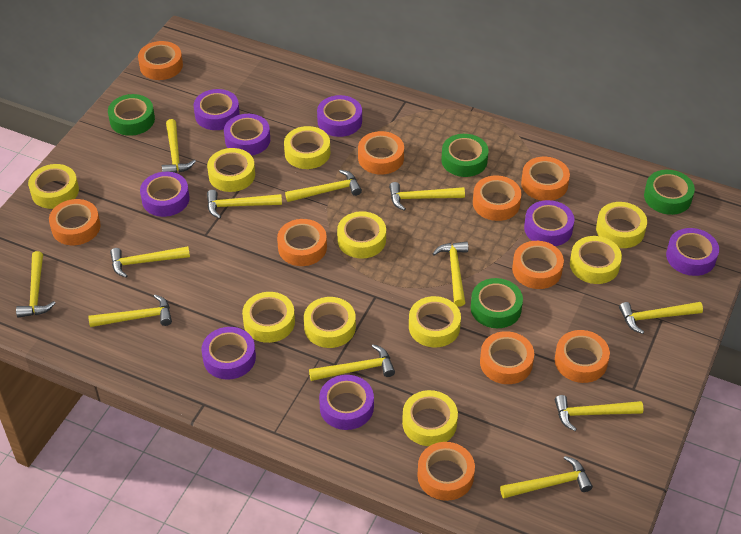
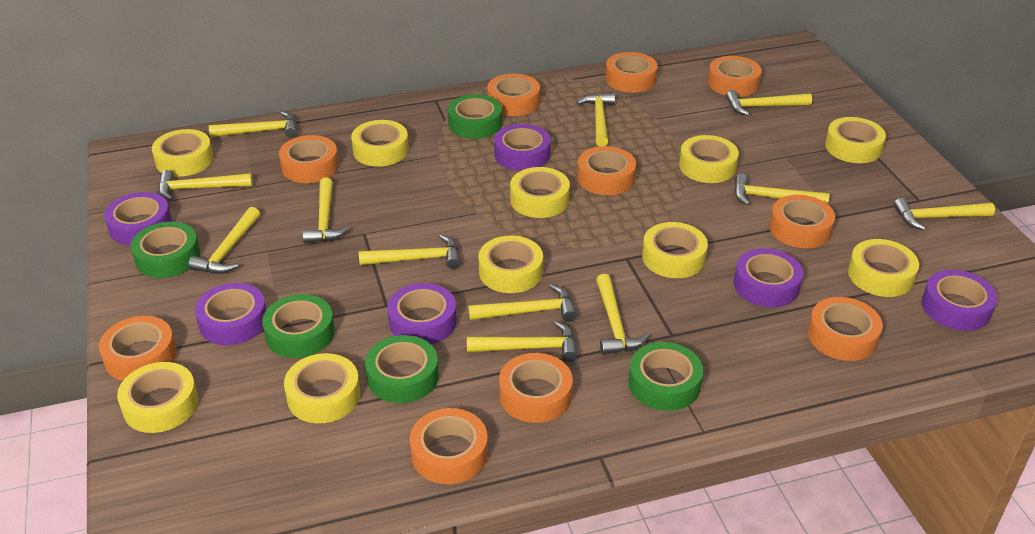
green tape: 4 -> 5
purple tape: 8 -> 6

